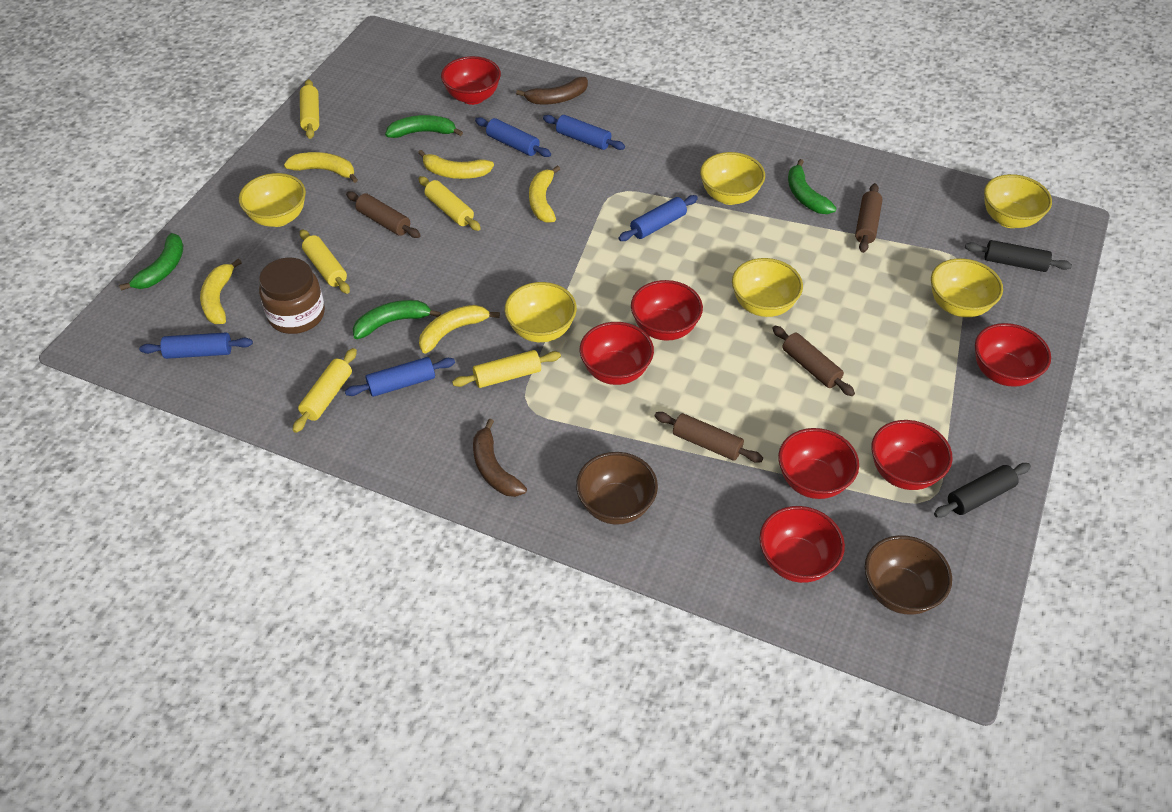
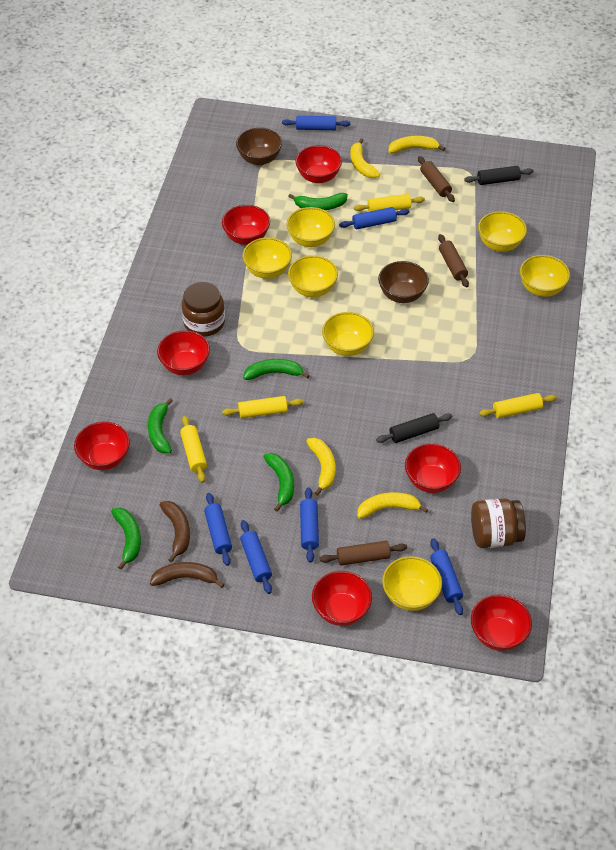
blue rolling pin: 5 -> 6
brown jar: 1 -> 2
brown rolling pin: 4 -> 3
green banana: 4 -> 5
yellow banana: 5 -> 4
yellow bowl: 6 -> 7
yellow rolling pin: 5 -> 4

